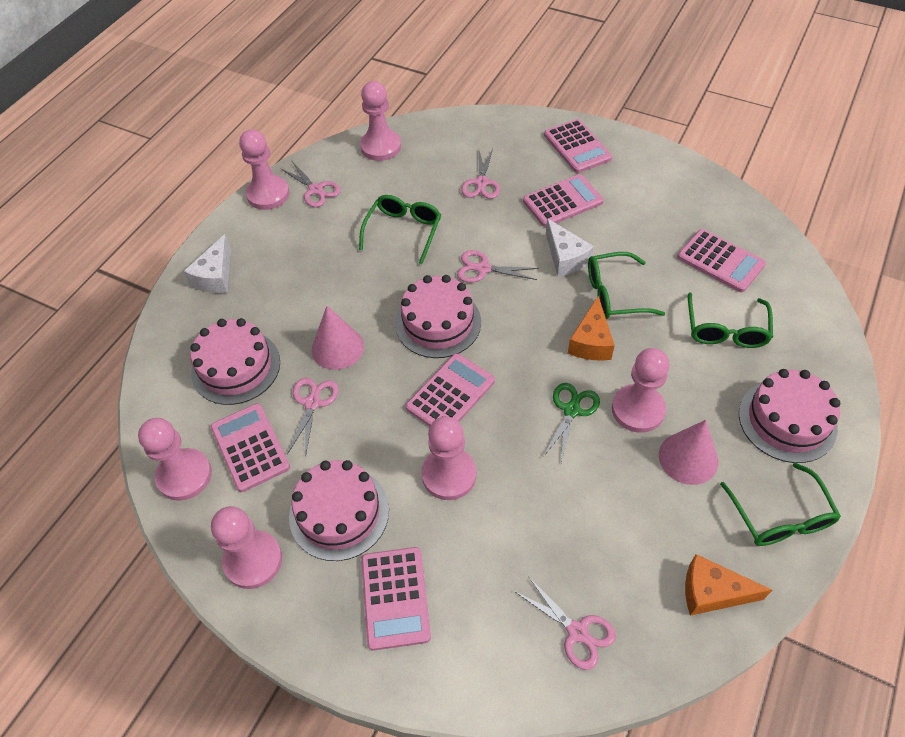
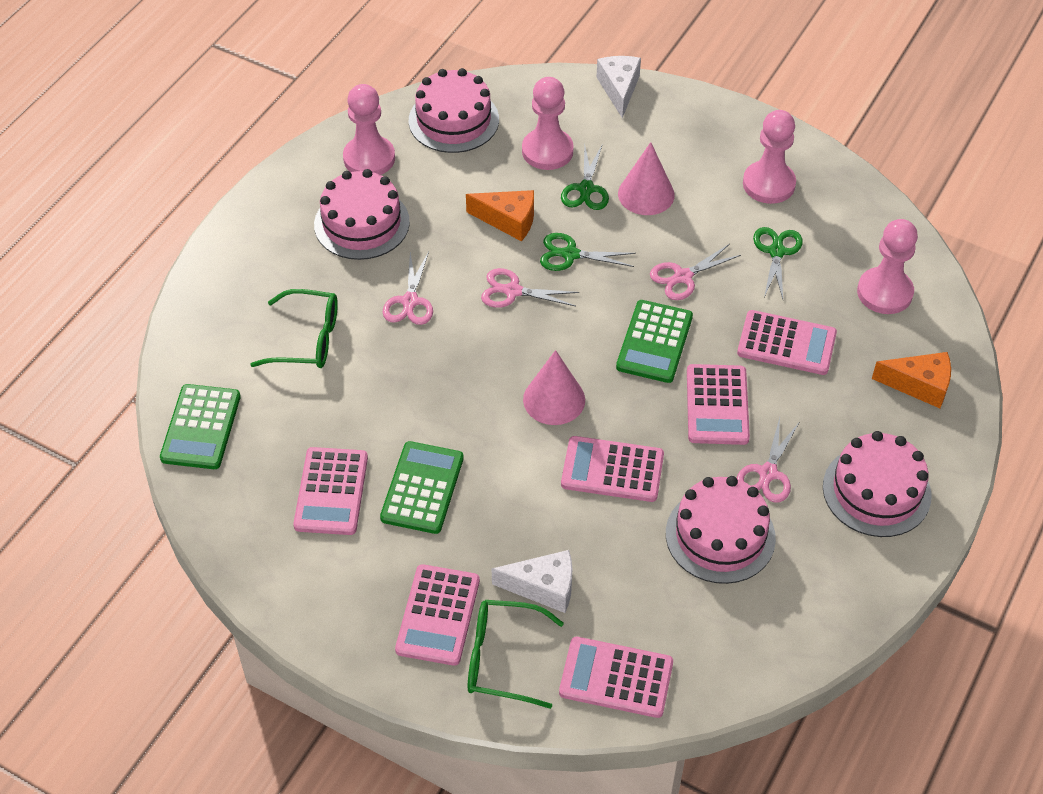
green calculator: 0 -> 3
green glasses: 4 -> 2
green scissors: 1 -> 3
pink pawn: 6 -> 4
pink scissors: 5 -> 4

